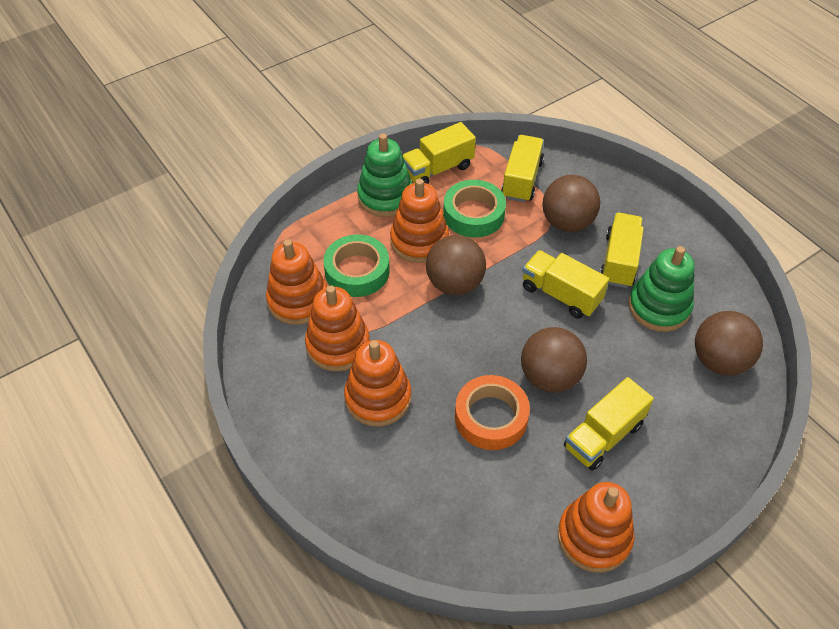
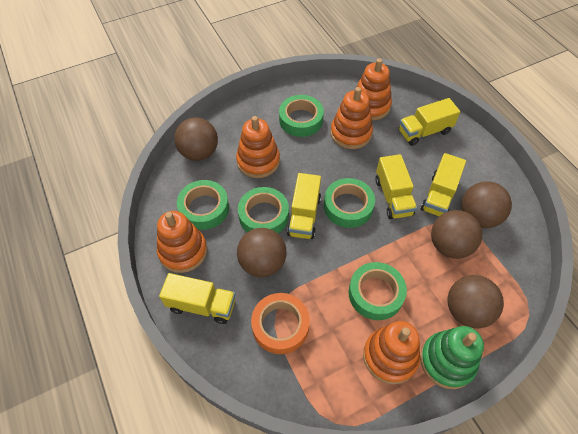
brown ball: 4 -> 5
green stacking toy: 2 -> 1
green tape: 2 -> 5

